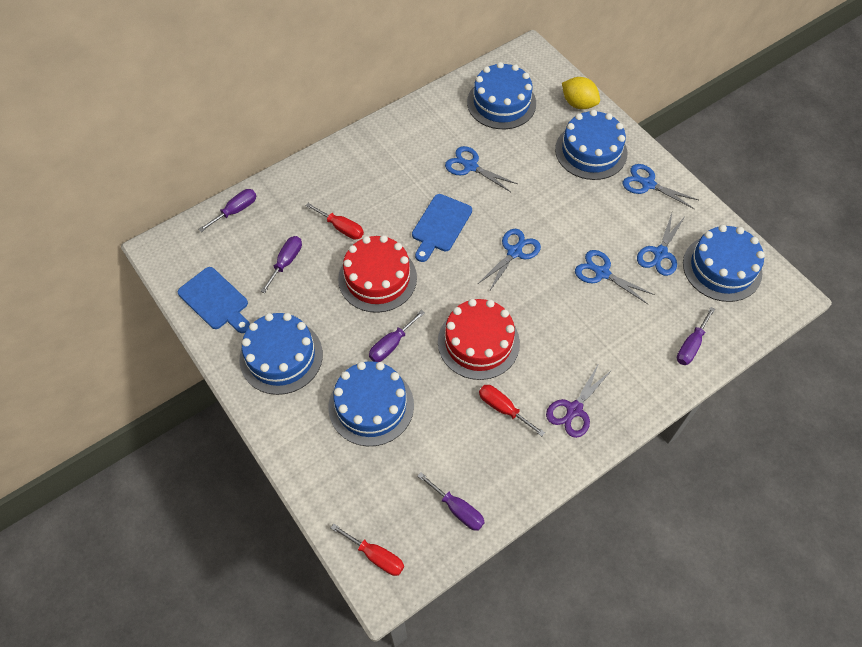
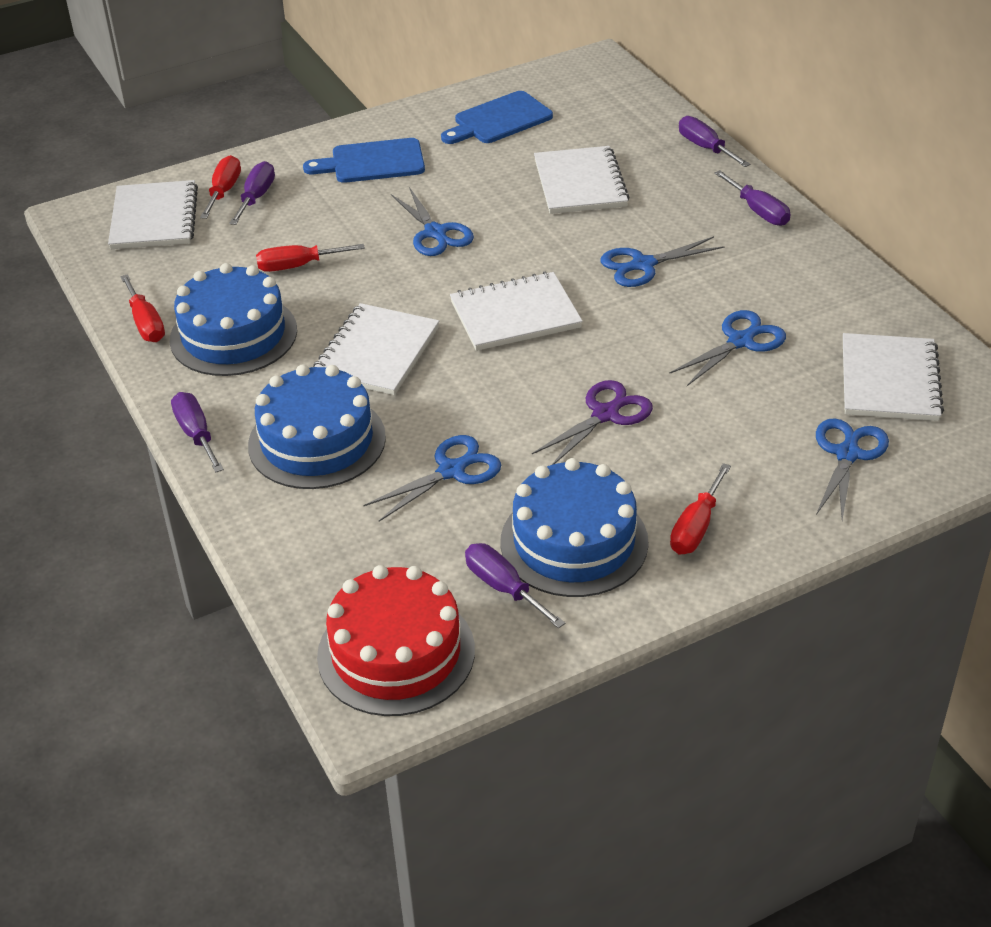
blue cake: 5 -> 3
red cake: 2 -> 1
red screwdriver: 3 -> 4
white notebook: 0 -> 5
yellow lemon: 1 -> 0

